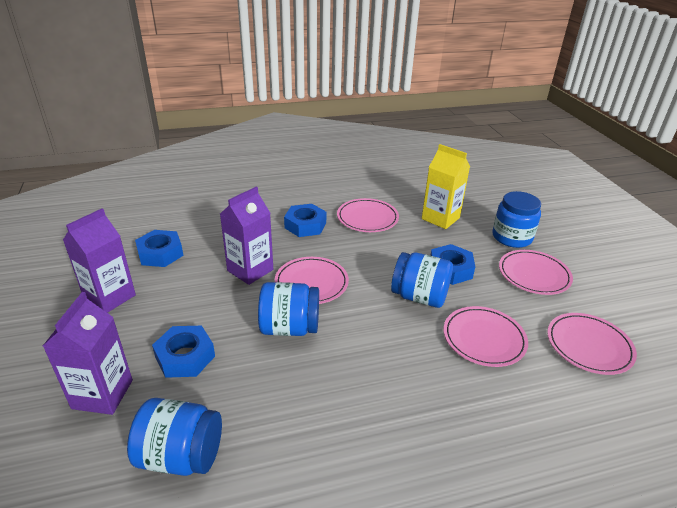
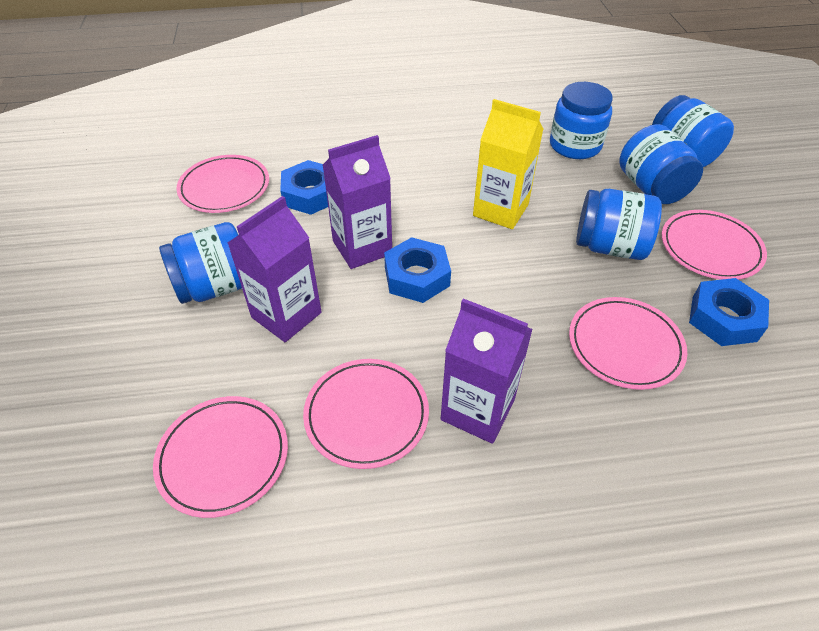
blue jar: 4 -> 5
blue nut: 4 -> 3

